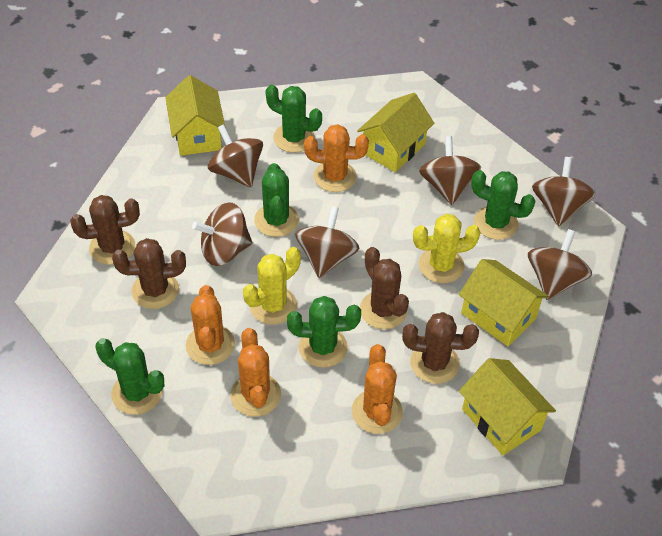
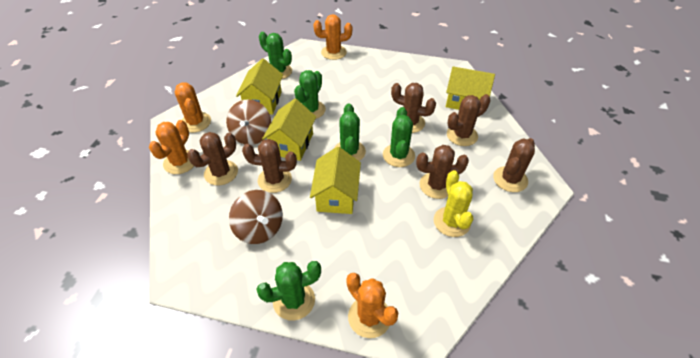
brown cactus: 4 -> 6
brown spinning top: 6 -> 2
yellow cactus: 2 -> 1

